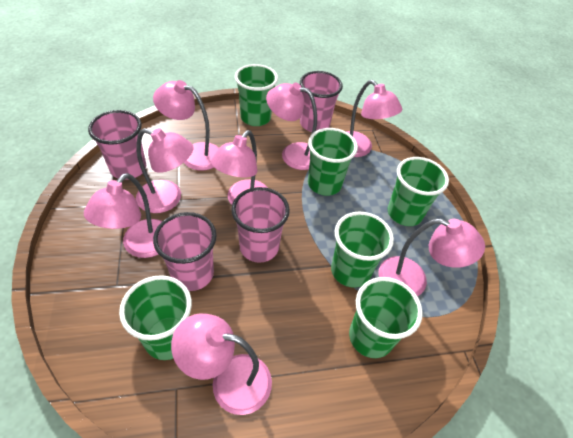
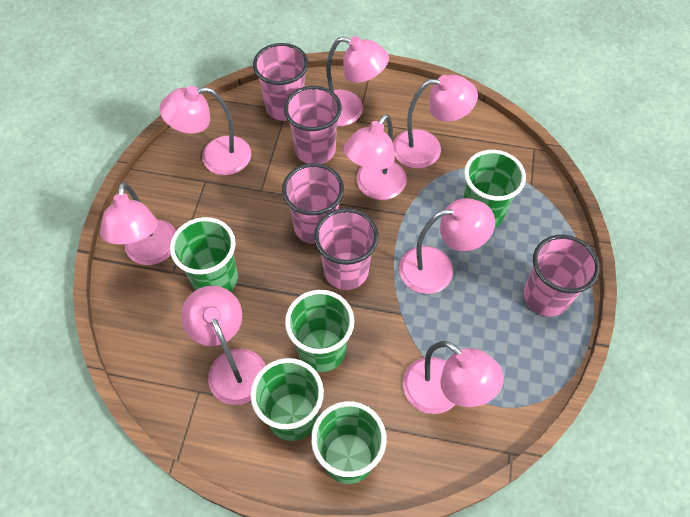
green cup: 6 -> 5
pink cup: 4 -> 5

